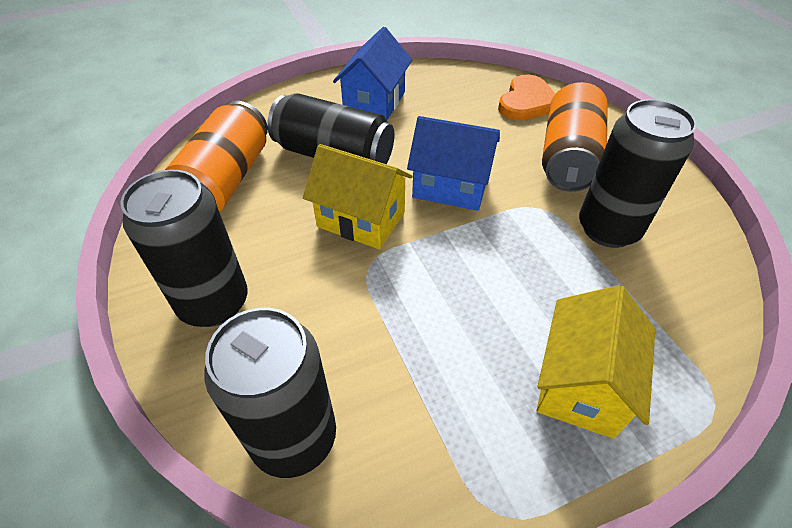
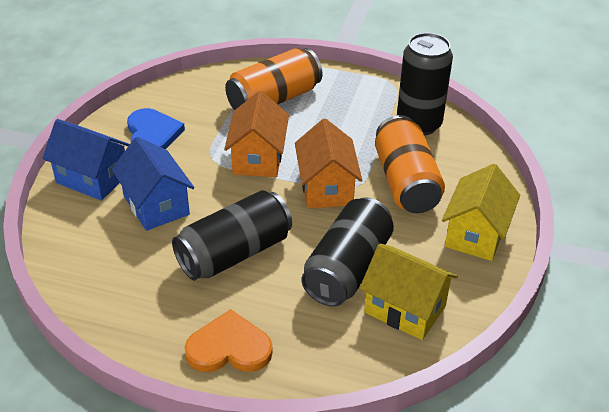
black can: 4 -> 3
blue heart: 0 -> 1
orange house: 0 -> 2

